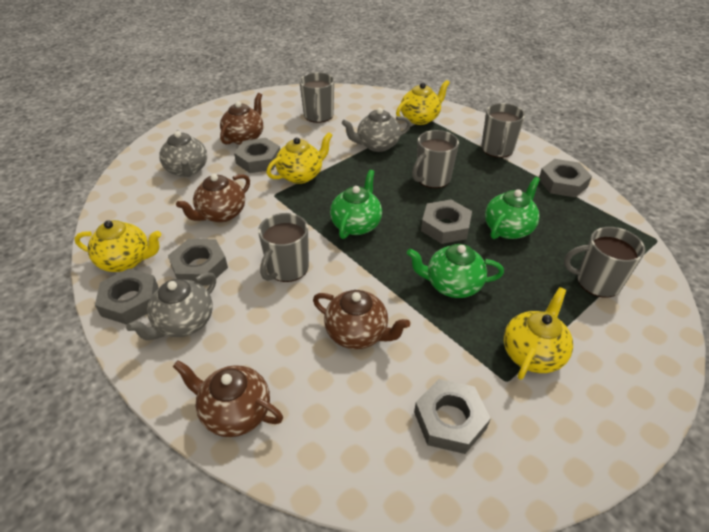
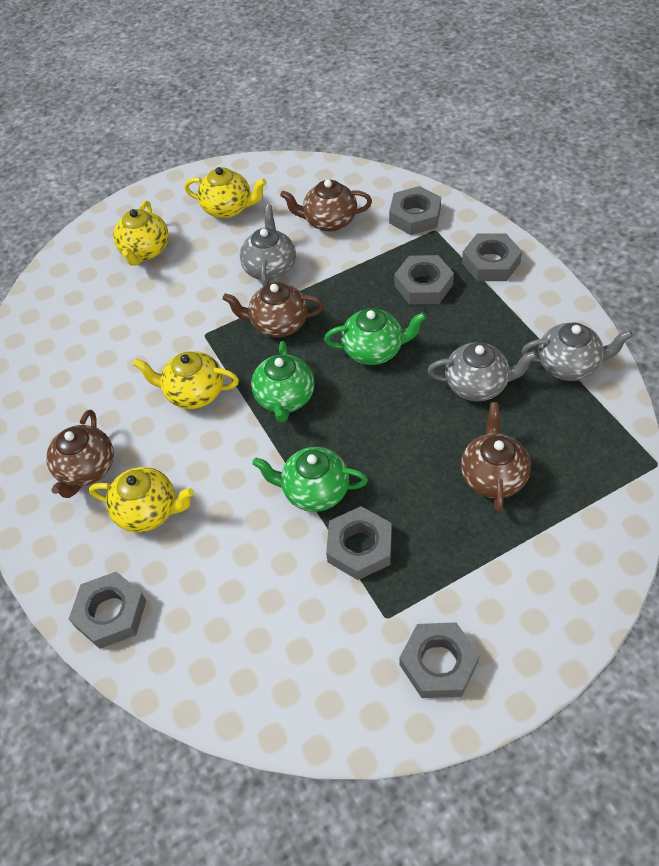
grey mug: 5 -> 0

